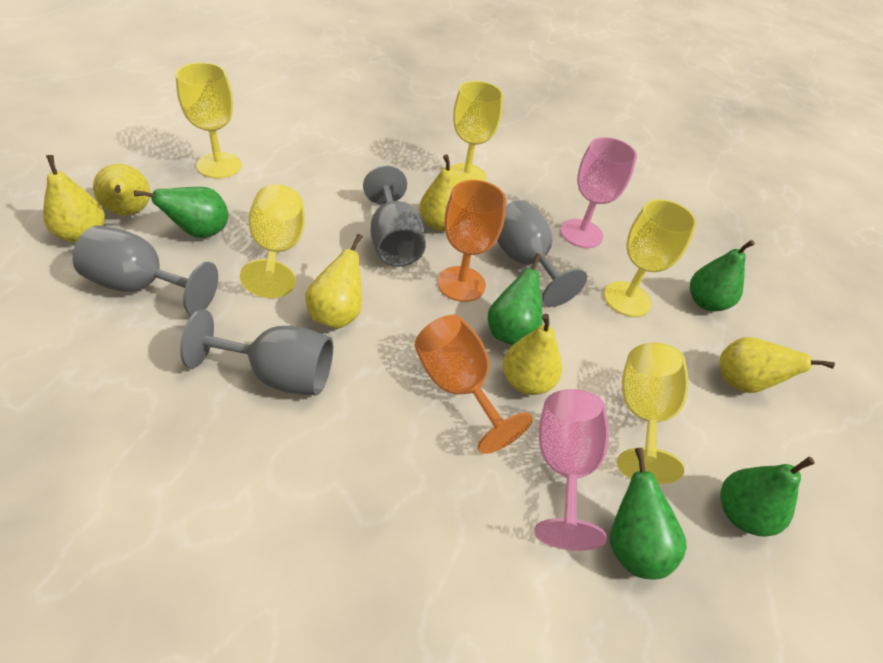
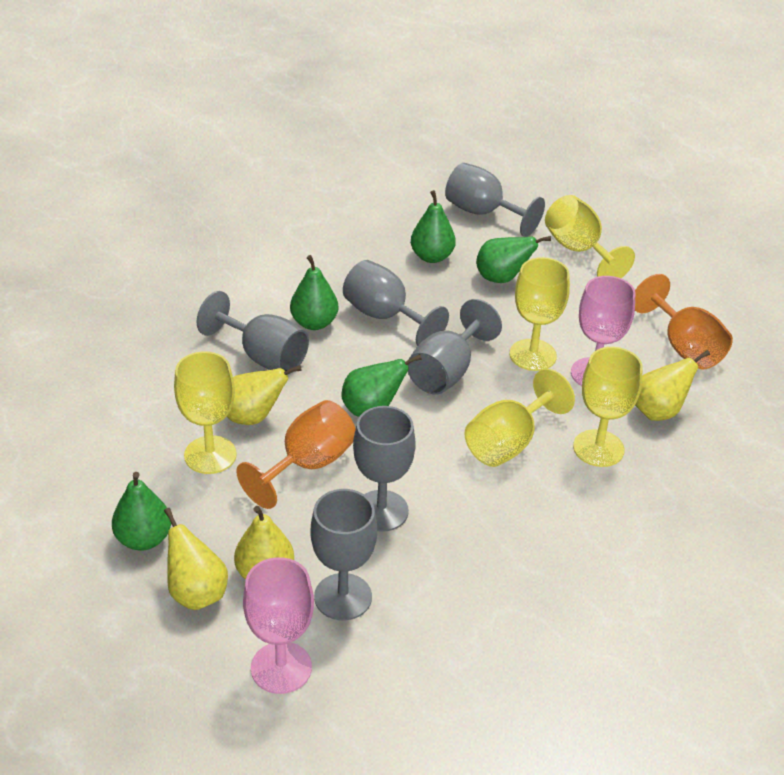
grey goblet: 4 -> 6
yellow pear: 6 -> 4

